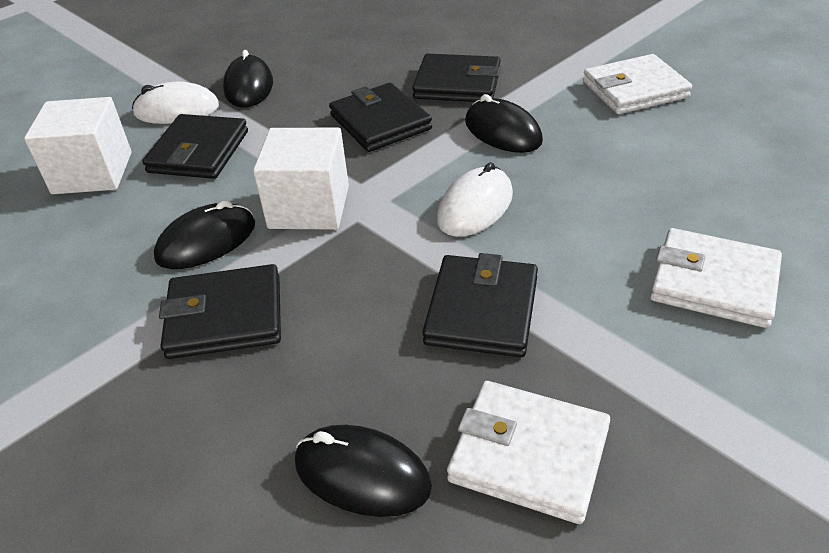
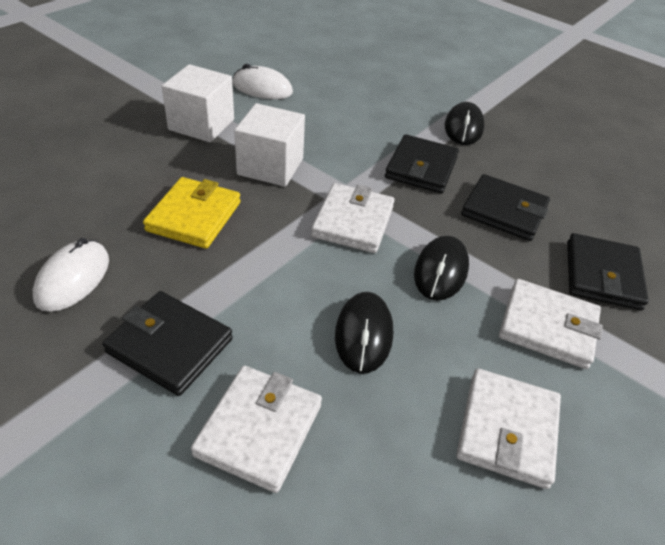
black mouse: 4 -> 3
black wallet: 5 -> 4
white wallet: 3 -> 4
yellow wallet: 0 -> 1

